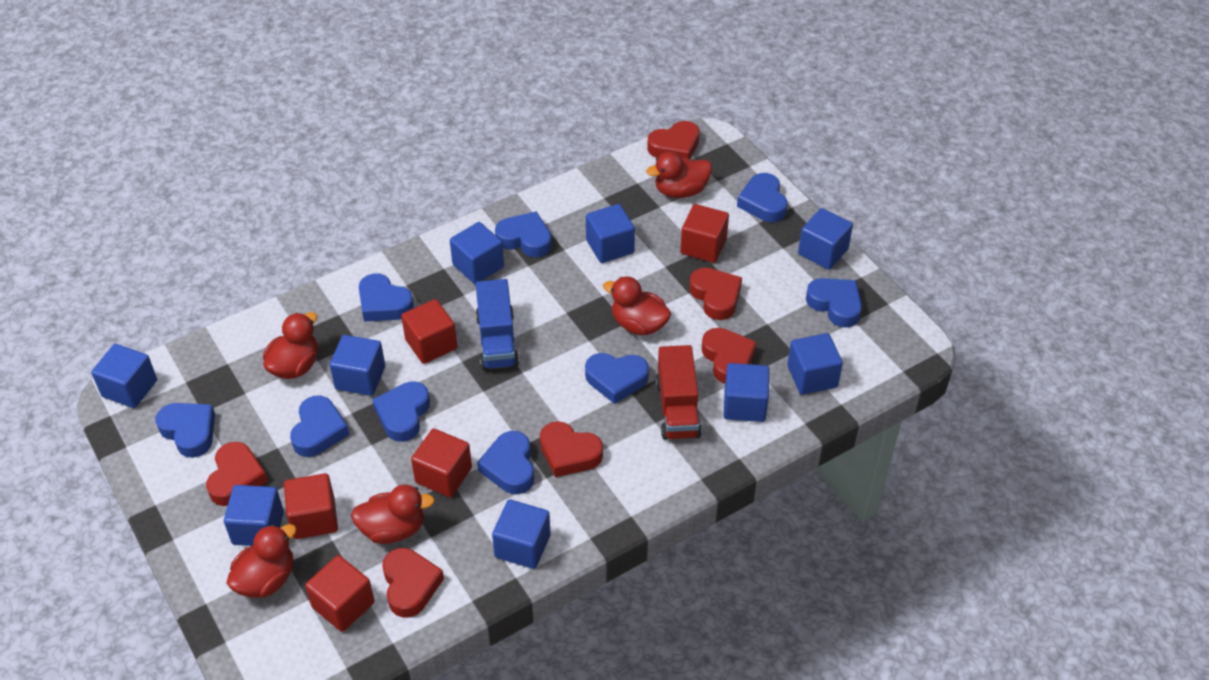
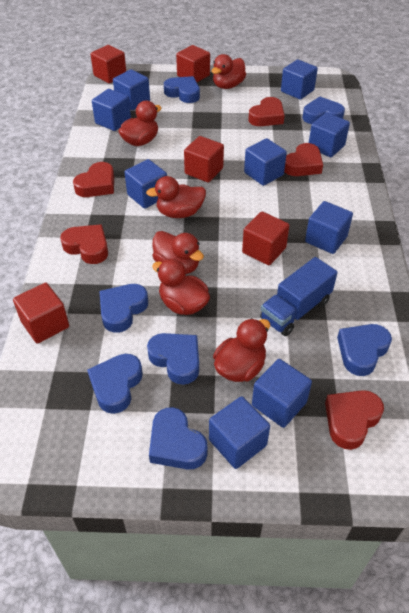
blue heart: 9 -> 7
red duck: 5 -> 6
red heart: 6 -> 5
red truck: 1 -> 0

